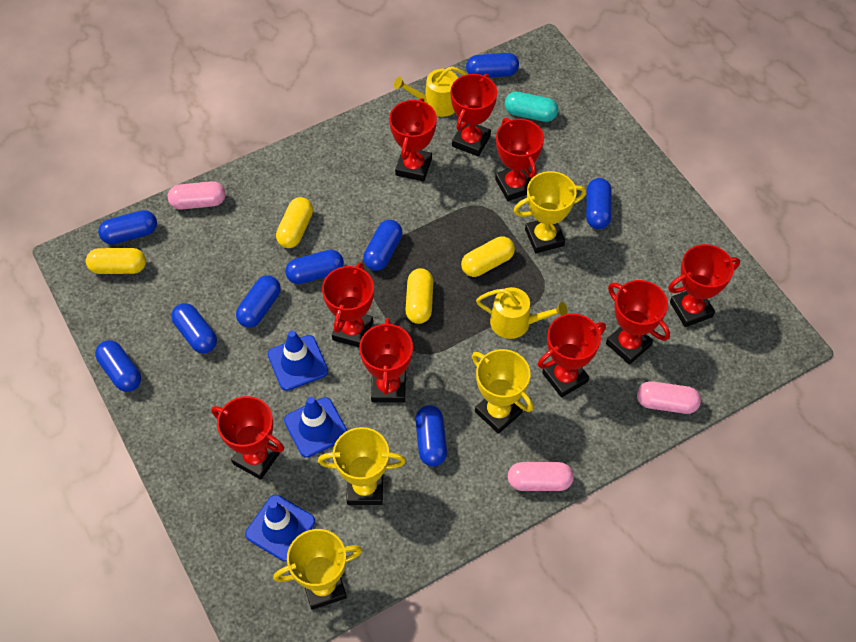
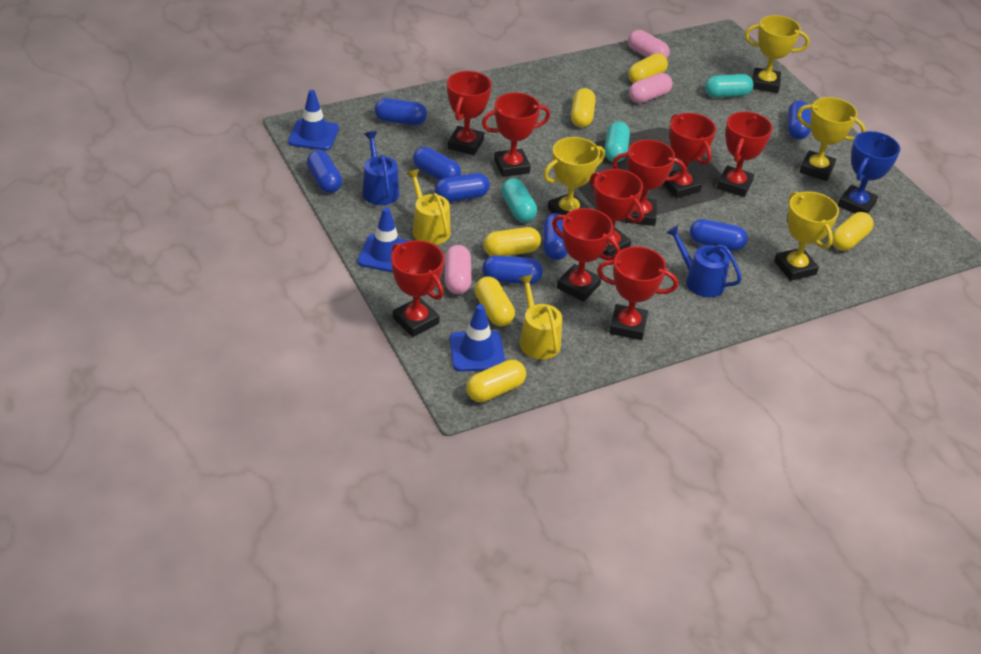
blue capsule: 9 -> 8
blue trophy: 0 -> 1
blue watering can: 0 -> 2
turquoise capsule: 1 -> 3
yellow capsule: 4 -> 6

